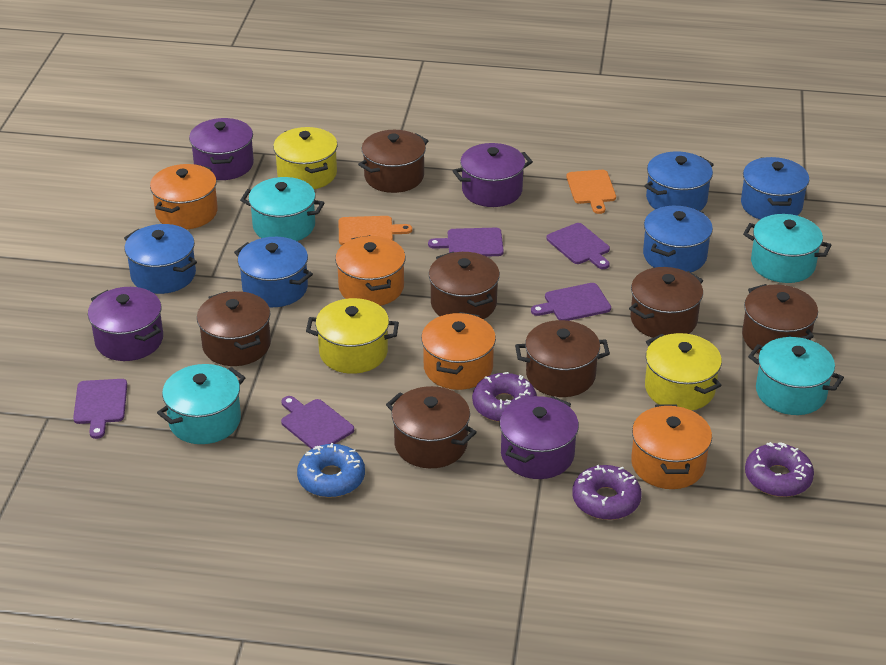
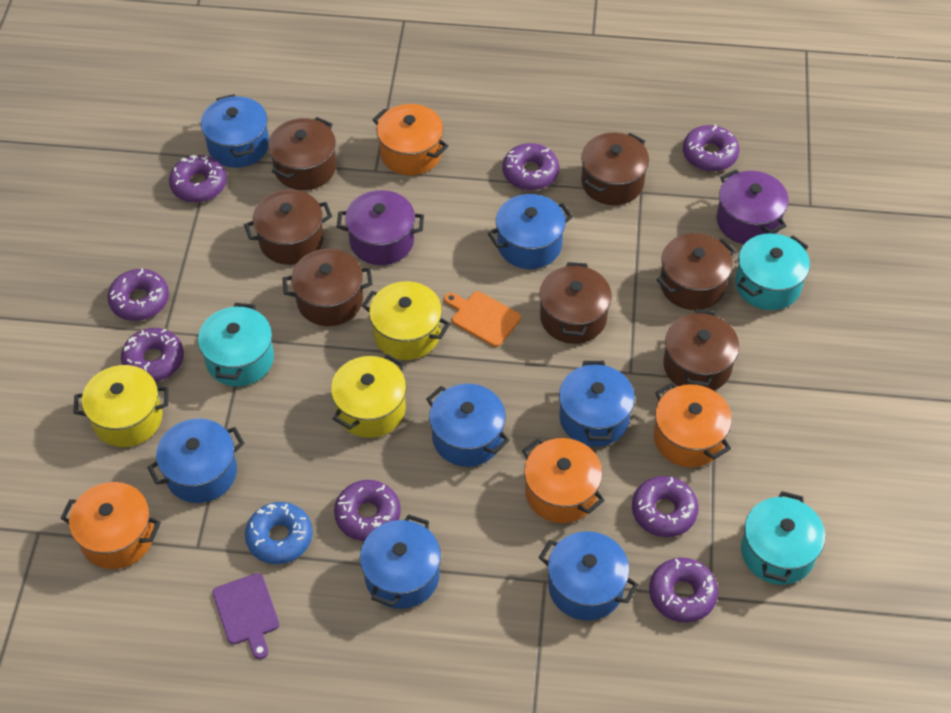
blue pot: 5 -> 7
orange cutting board: 2 -> 1
purple cutting board: 5 -> 1
purple donut: 3 -> 8
purple pot: 4 -> 2
turquoise pot: 4 -> 3

